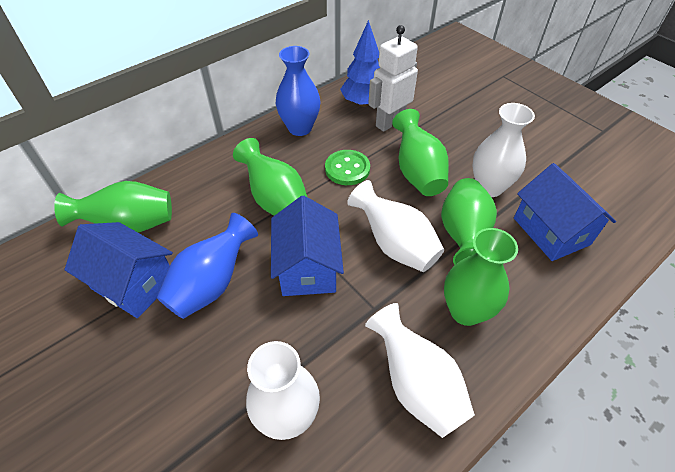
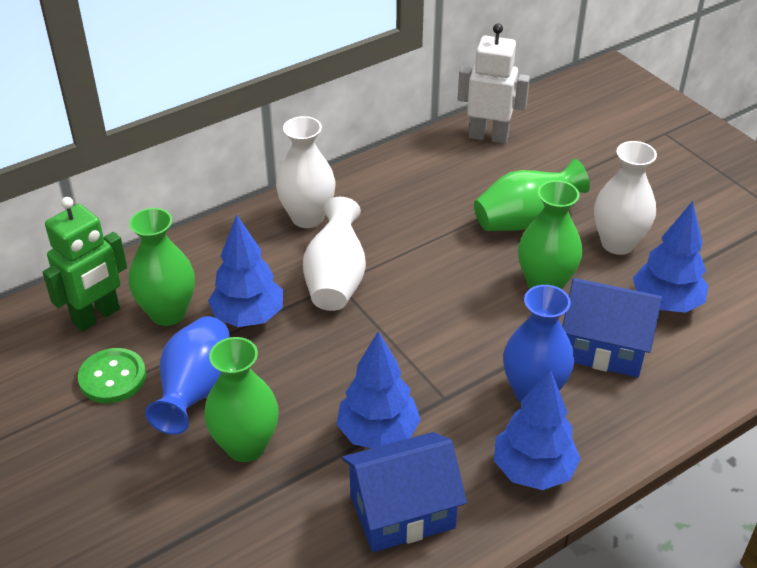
blue house: 3 -> 2
blue tree: 1 -> 4
green robot: 0 -> 1
green vase: 5 -> 4
white vase: 4 -> 3

